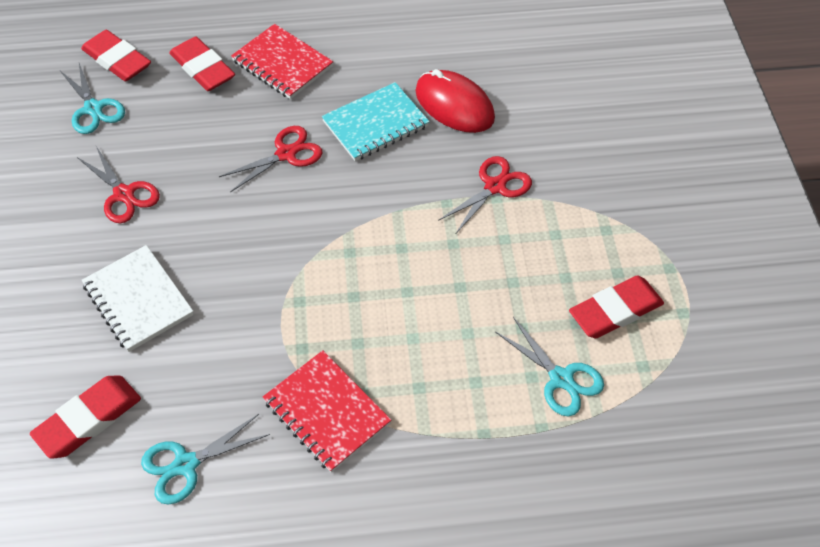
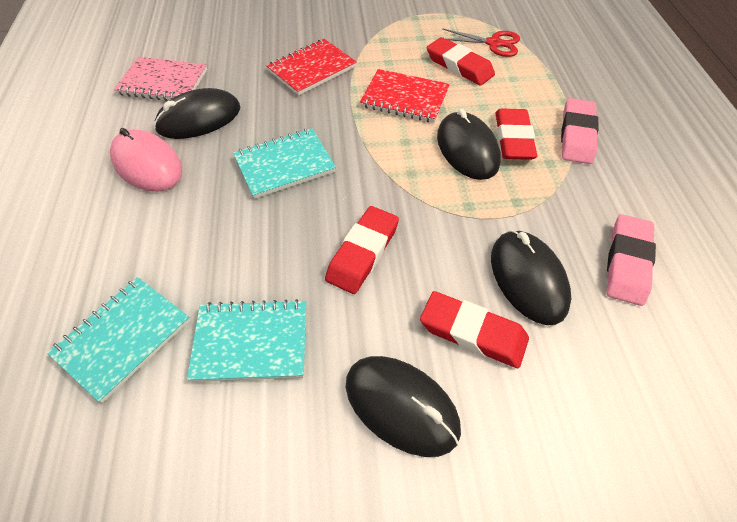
black mouse: 0 -> 4
pink eraser: 0 -> 2
pink mouse: 0 -> 1
pink notebook: 0 -> 1
red mouse: 1 -> 0
red scissors: 3 -> 1
turquoise notebook: 1 -> 3
turquoise scissors: 3 -> 0
white notebook: 1 -> 0

